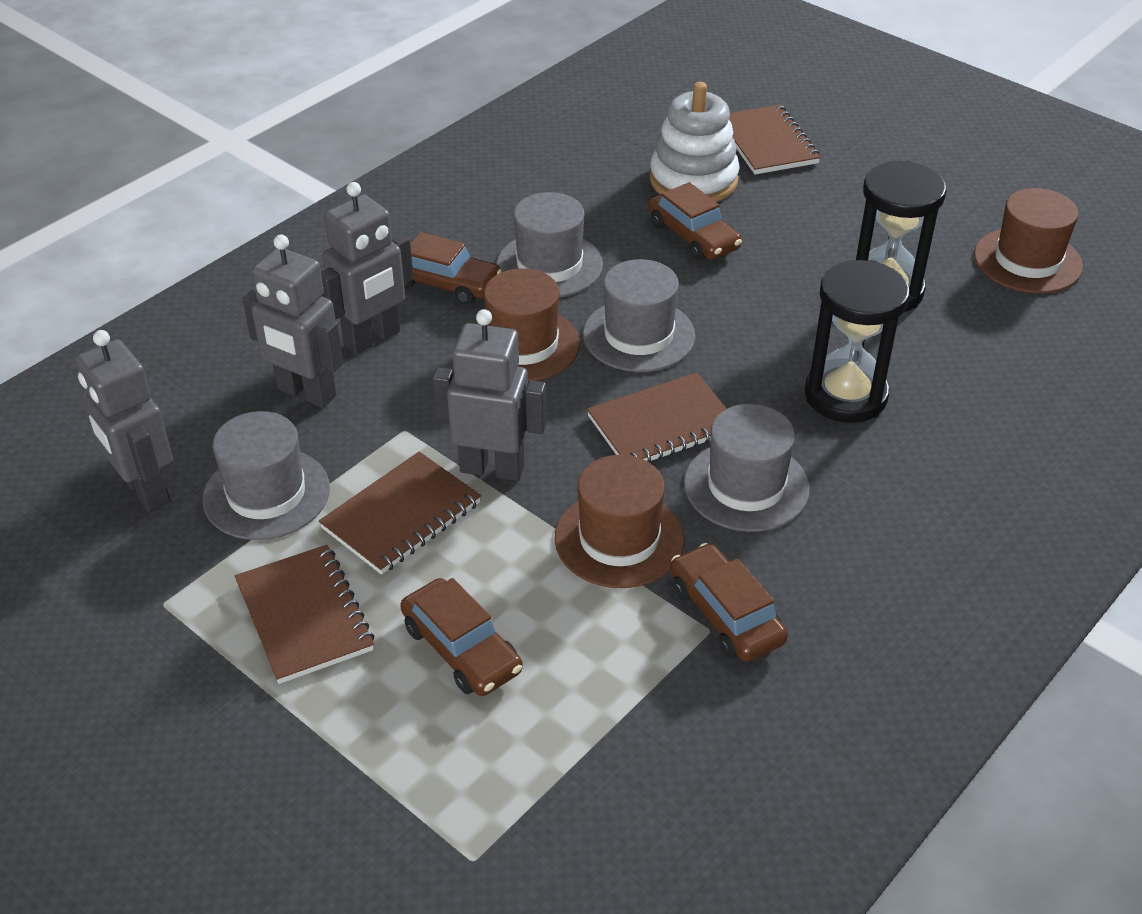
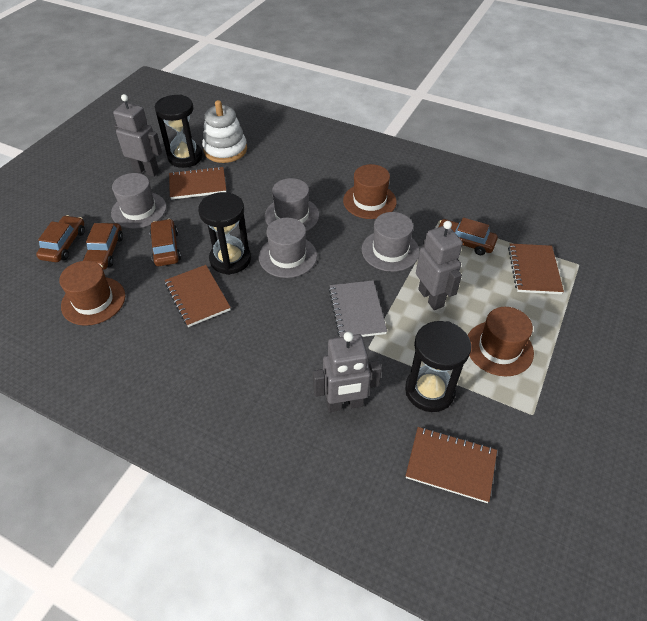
black hourglass: 2 -> 3
grey notebook: 0 -> 1
grey robot: 4 -> 3

